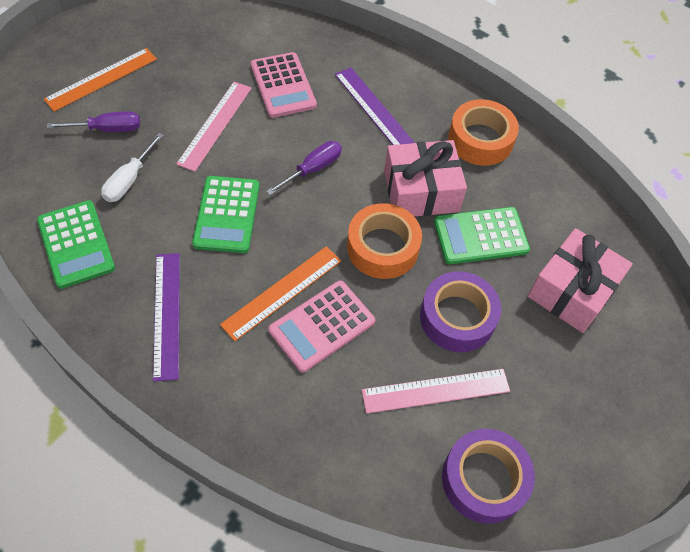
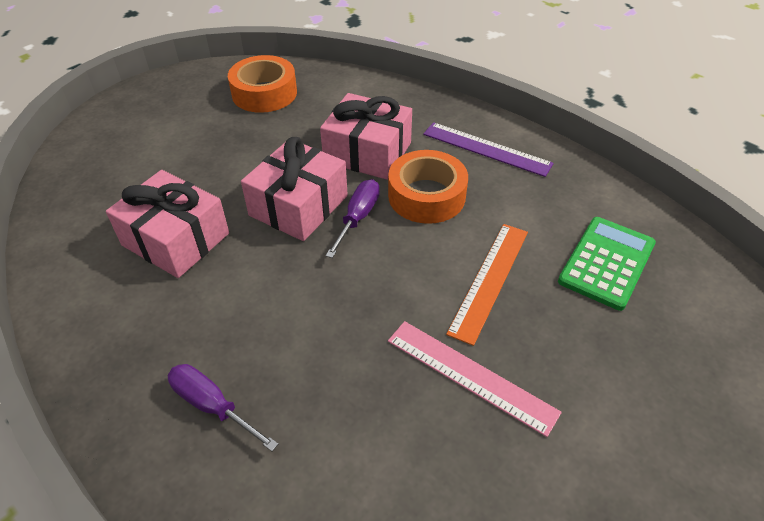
green calculator: 3 -> 1
orange ruler: 2 -> 1
pink calculator: 2 -> 0
pink gift: 2 -> 3
pink ruler: 2 -> 1
purple ruler: 2 -> 1
purple tape: 2 -> 0
white screwdriver: 1 -> 0

